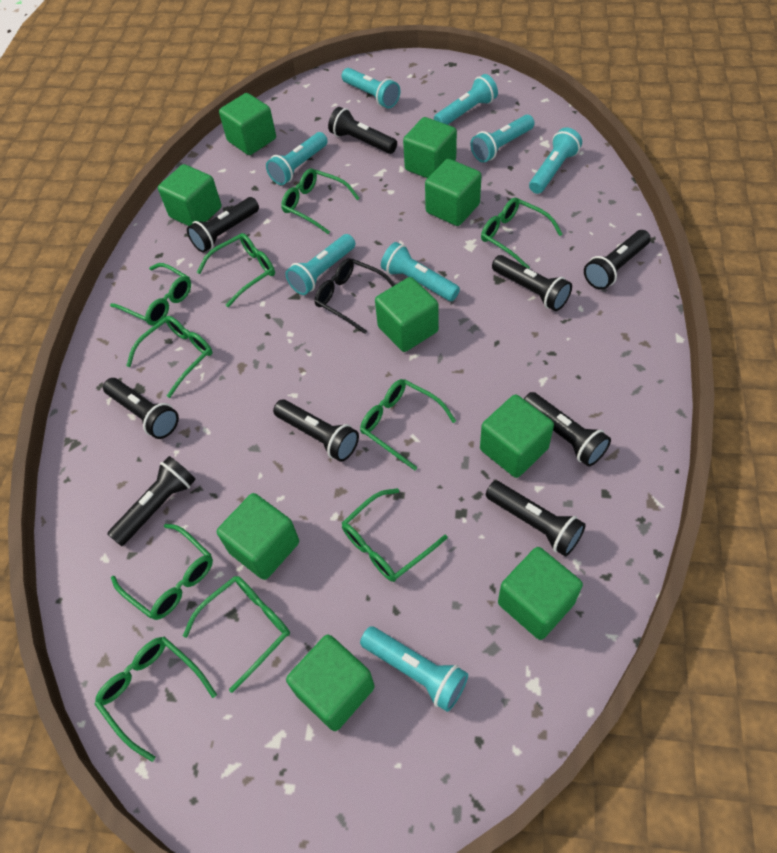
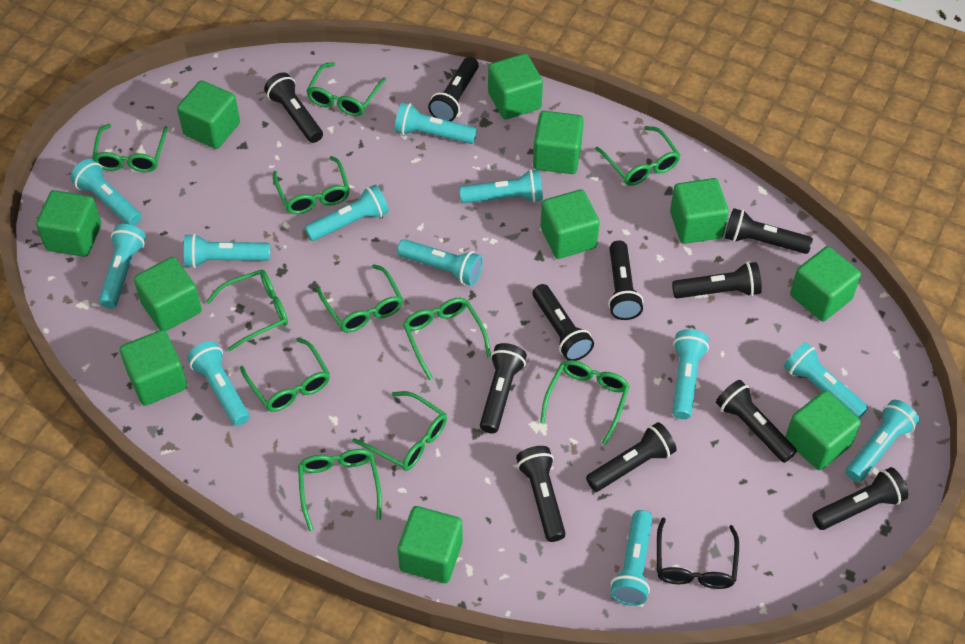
black flashlight: 9 -> 11
green cube: 9 -> 11
green glasses: 10 -> 11
turquoise flashlight: 8 -> 12

